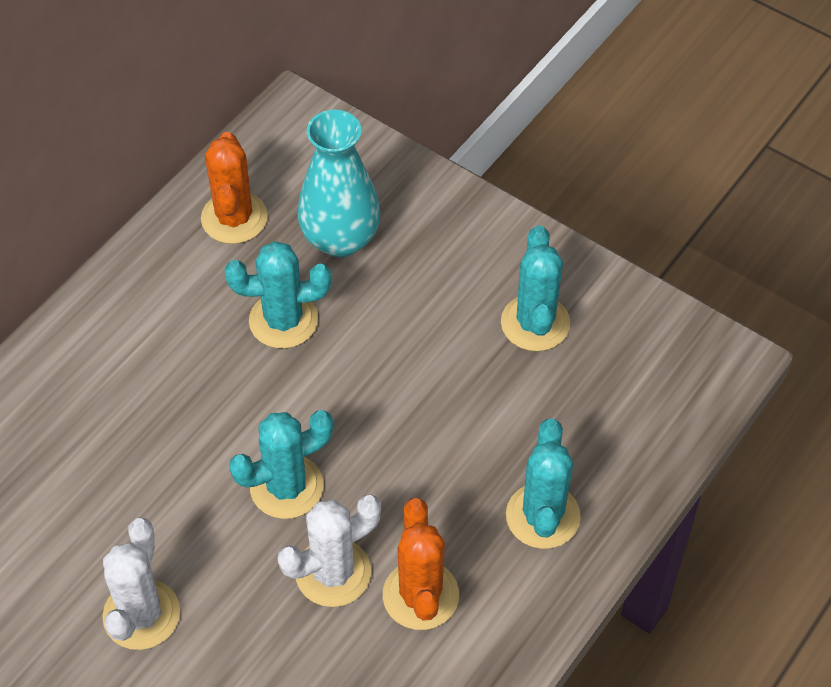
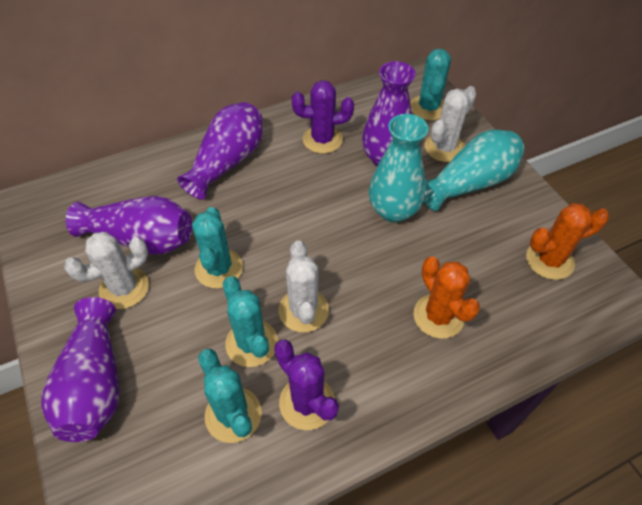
purple cactus: 0 -> 2
purple vase: 0 -> 4
turquoise vase: 1 -> 2
white cactus: 2 -> 3

